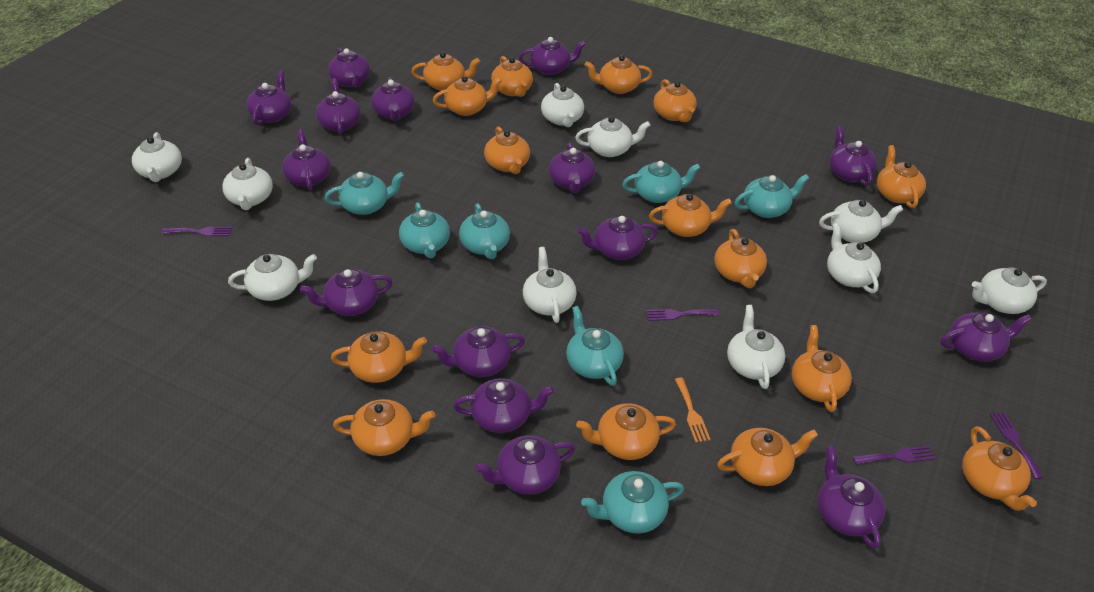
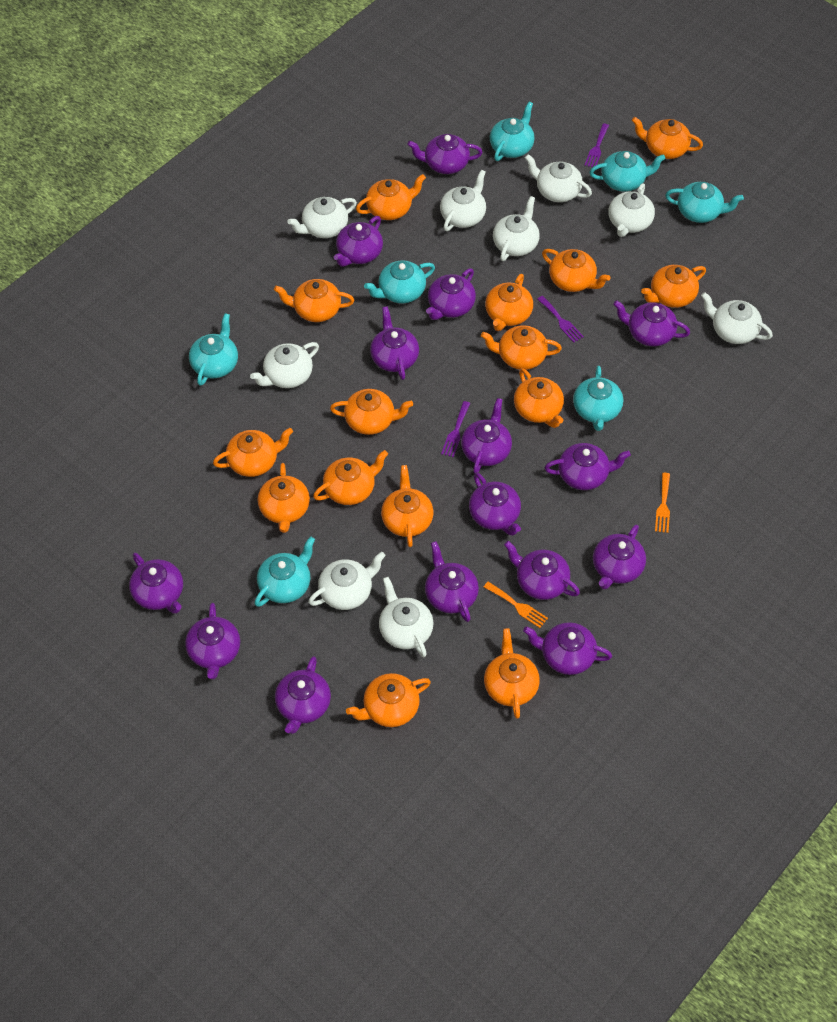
orange fork: 1 -> 2
purple fork: 4 -> 3
white teapot: 10 -> 9

